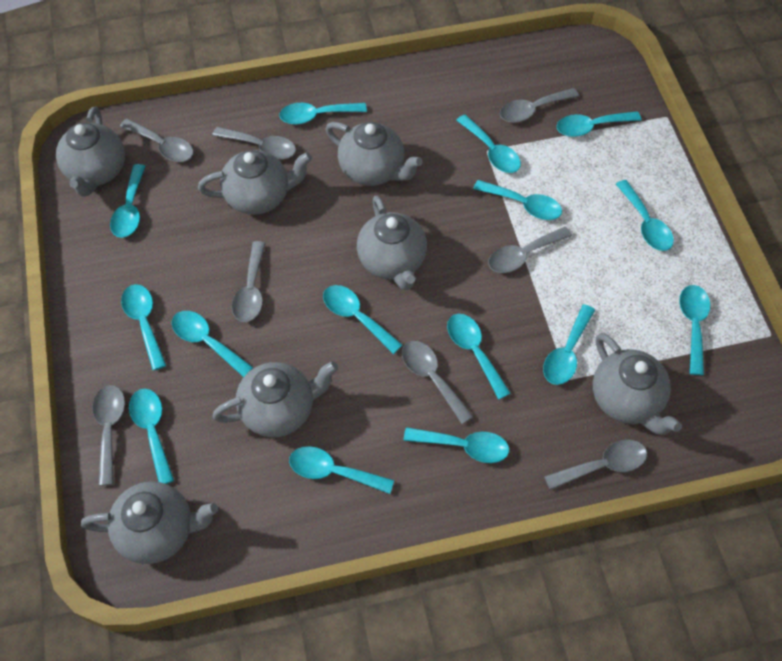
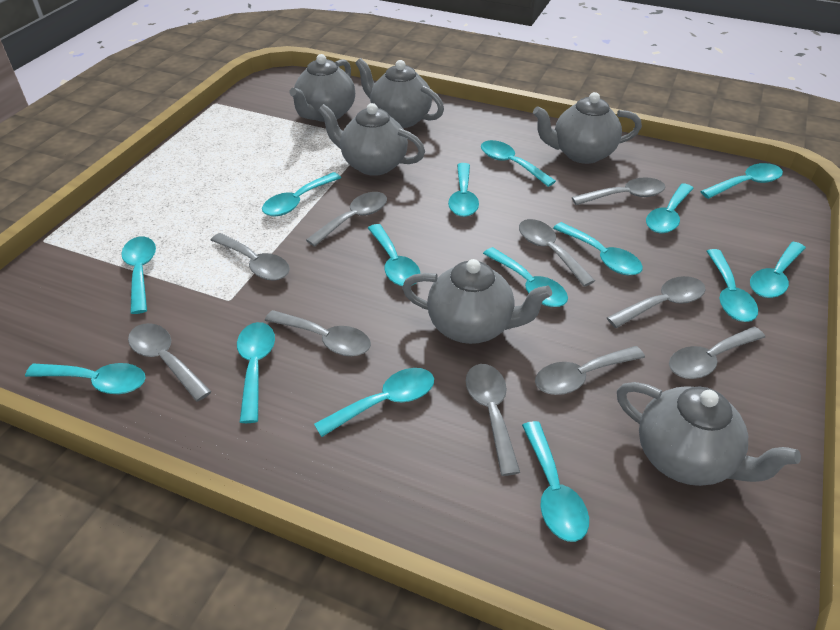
grey spoon: 8 -> 10
grey teapot: 7 -> 6

